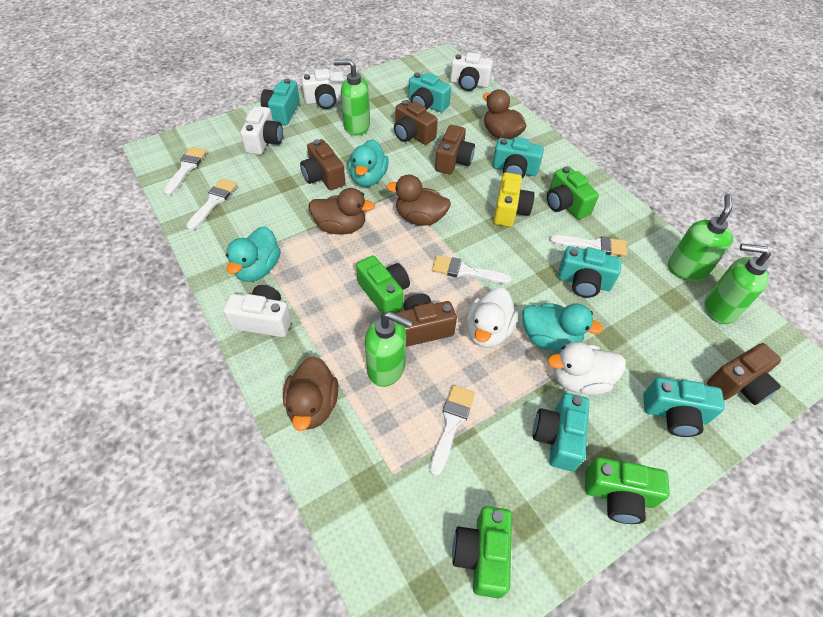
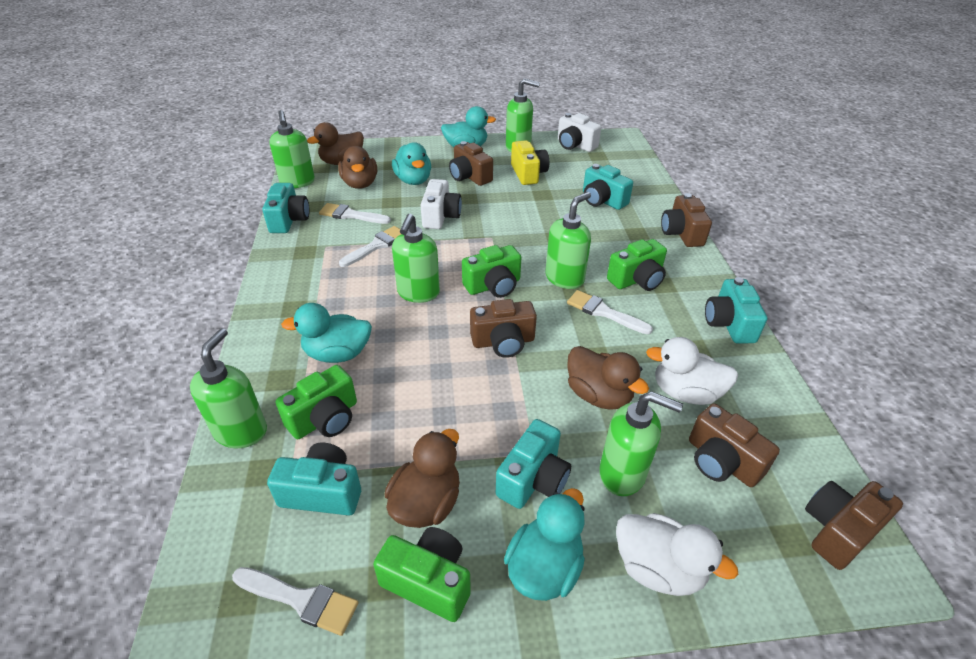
green soap dispenser: 4 -> 6
turquoise camera: 6 -> 5
turquoise duck: 3 -> 4
white brush: 5 -> 4
white camera: 4 -> 2

